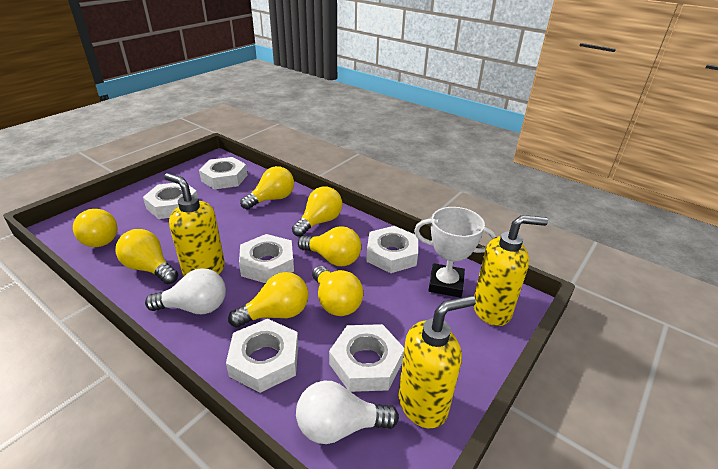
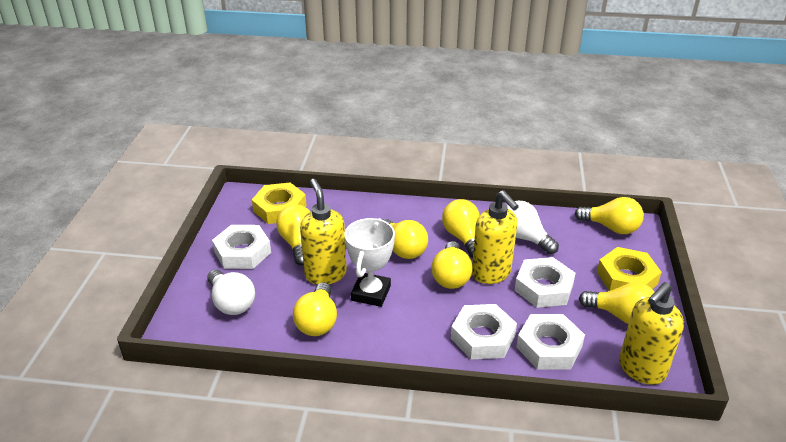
white nut: 6 -> 4
yellow nut: 0 -> 2

